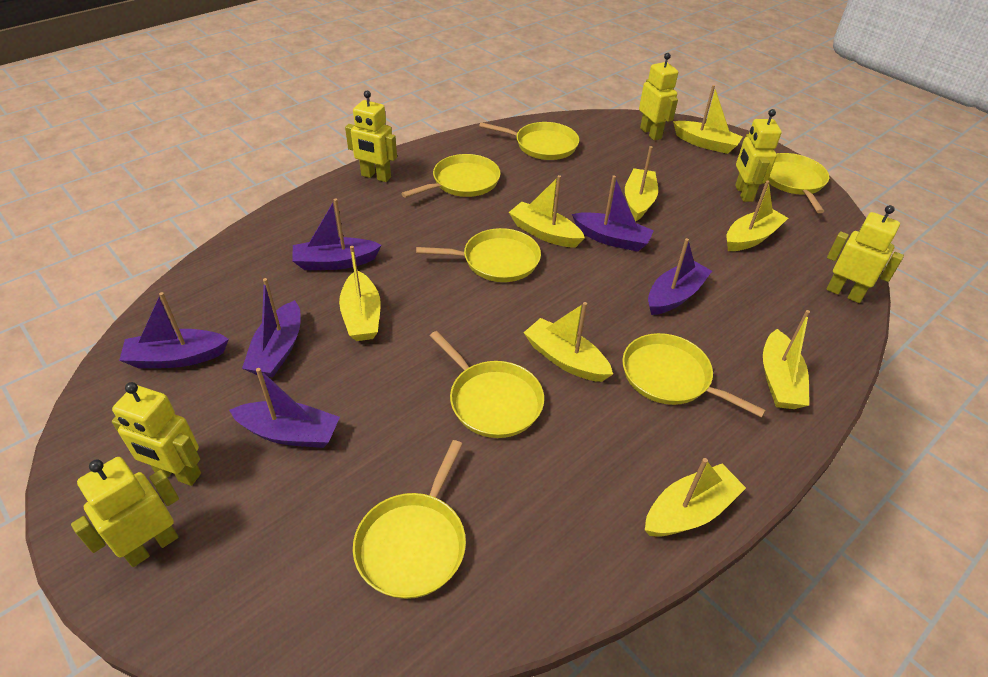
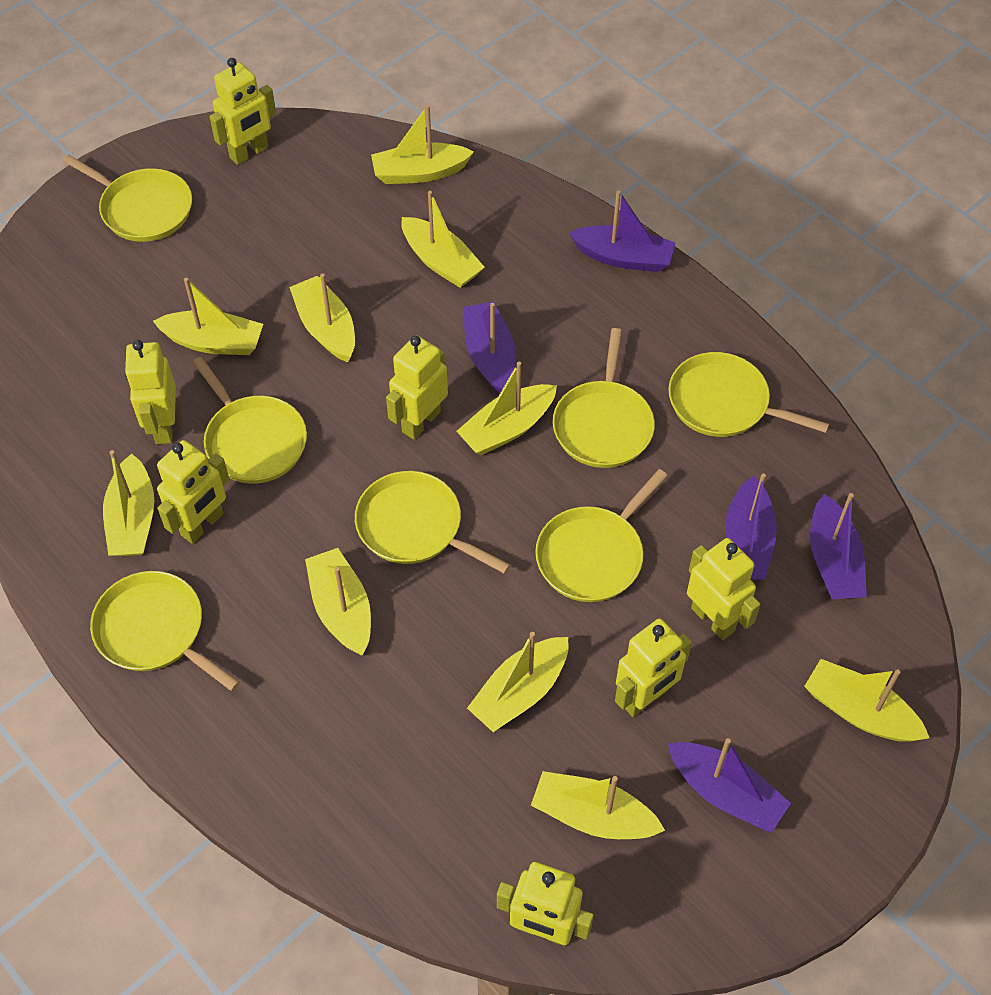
purple boat: 6 -> 5
yellow boat: 8 -> 10
yellow robot: 6 -> 7

